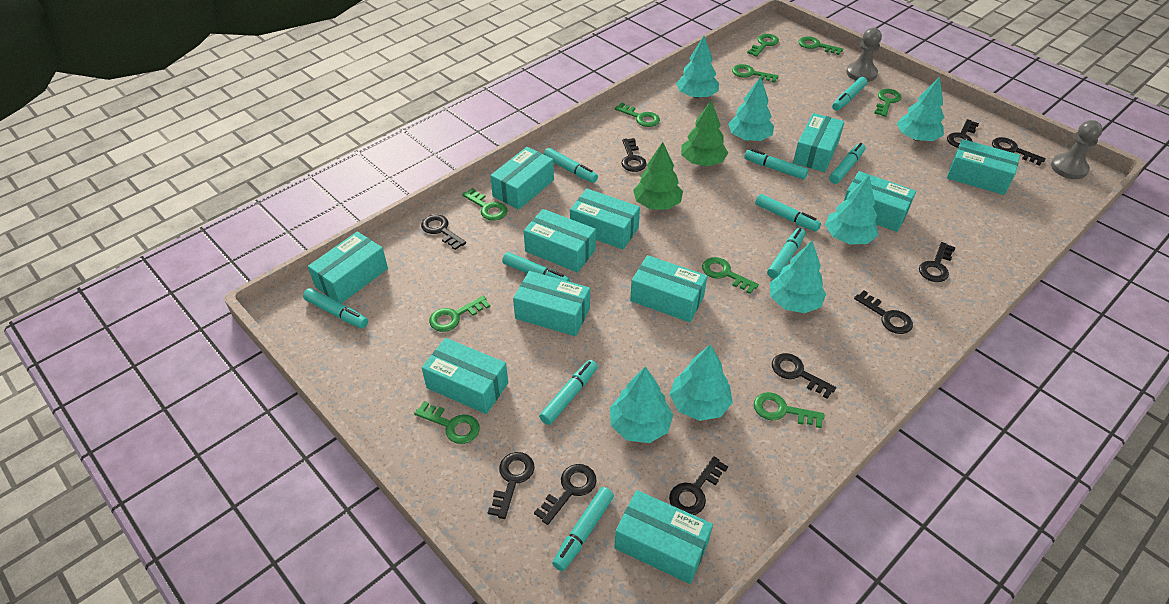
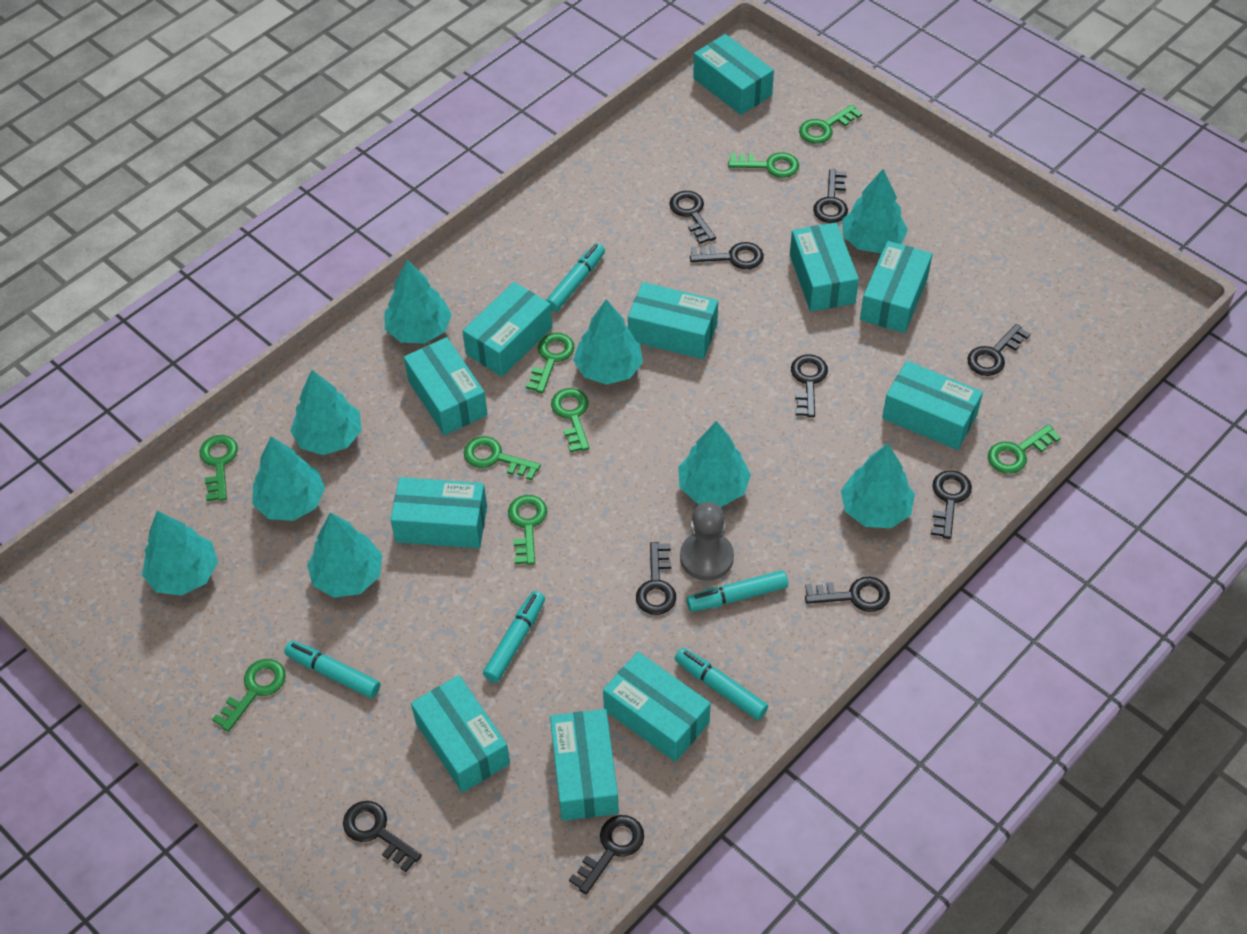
green key: 10 -> 9
green tree: 2 -> 0
grey pawn: 2 -> 1
turquoise marker: 10 -> 5
turquoise tree: 7 -> 9

